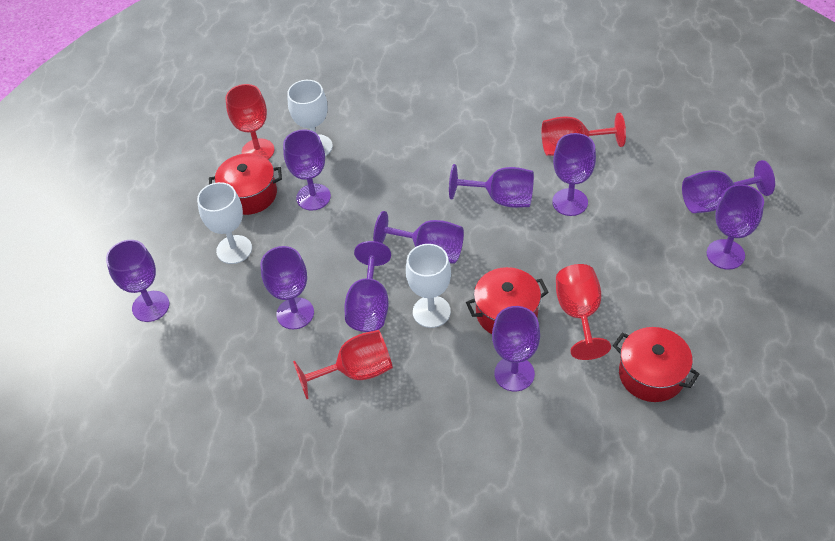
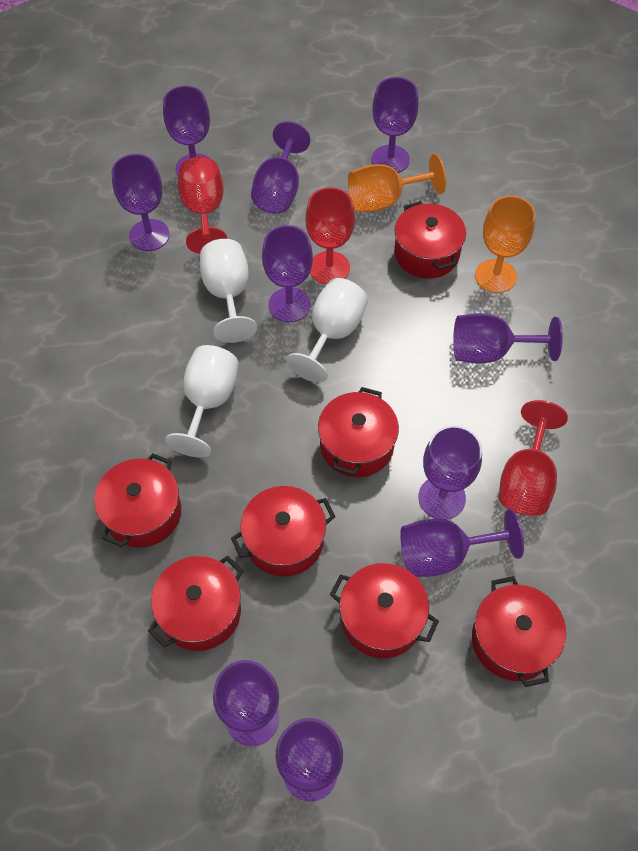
orange goblet: 0 -> 2
red goblet: 4 -> 3
red pot: 3 -> 7

